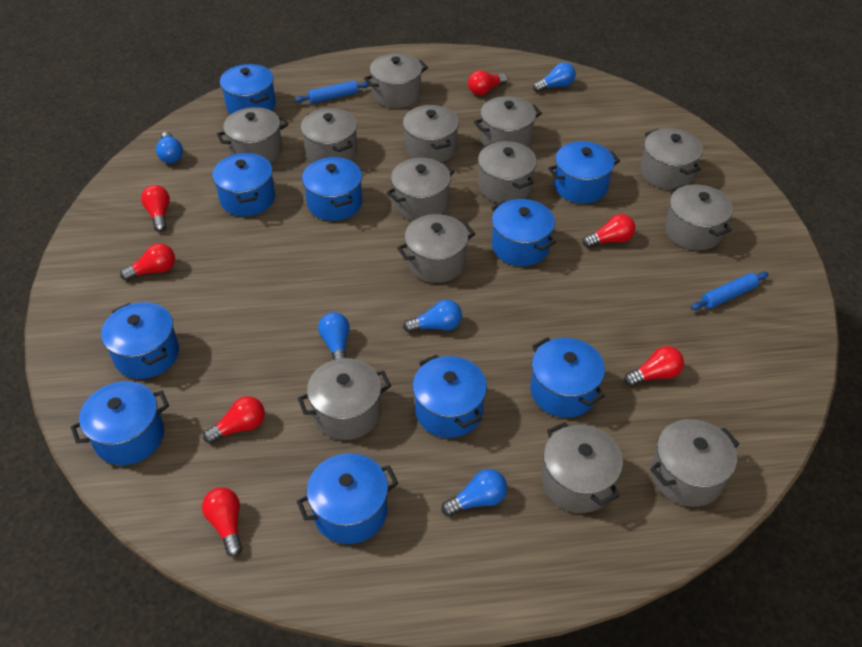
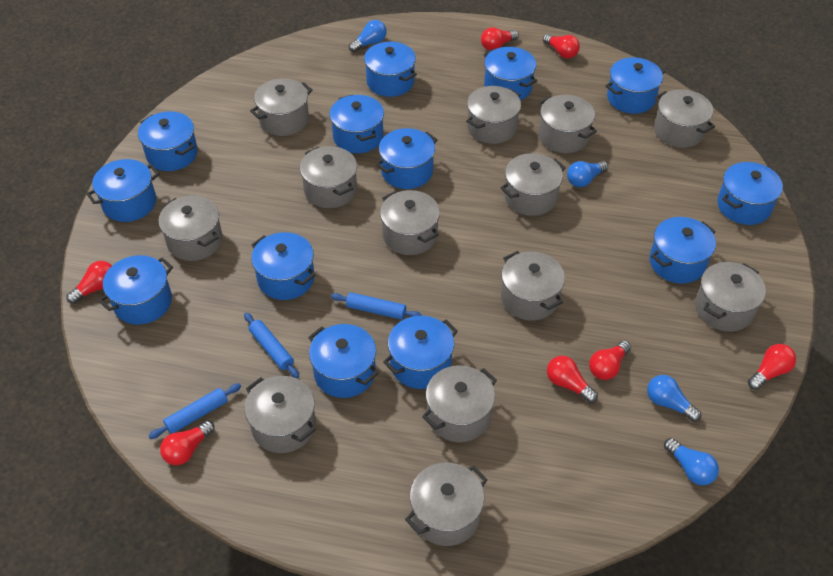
blue light bulb: 5 -> 4
blue pot: 10 -> 13
blue rolling pin: 2 -> 3

